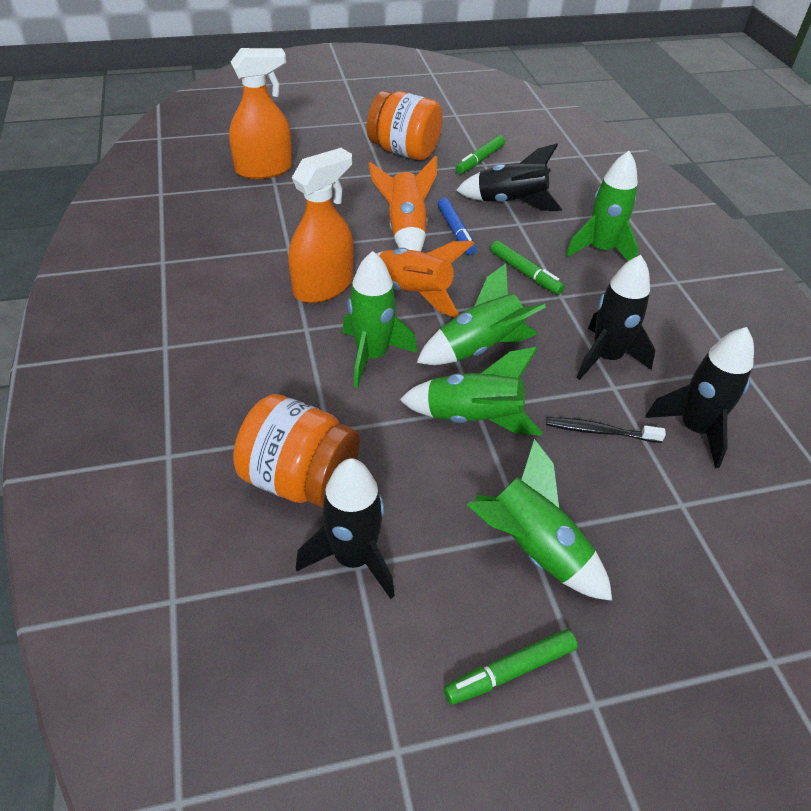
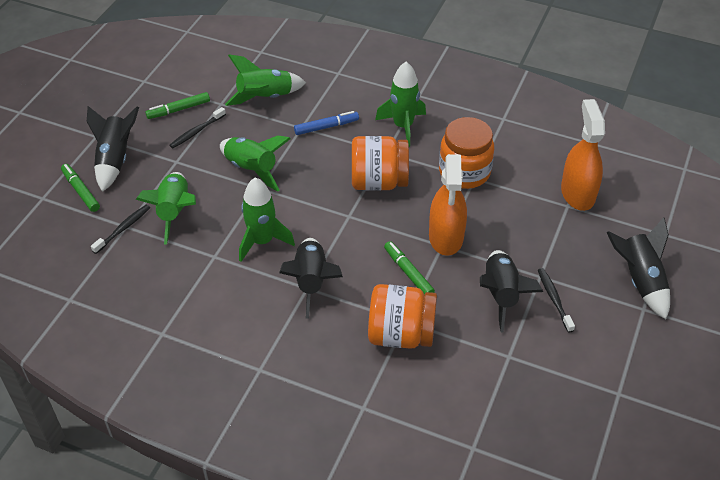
black toothbrush: 1 -> 3
orange jar: 2 -> 3
orange rocket: 2 -> 0

